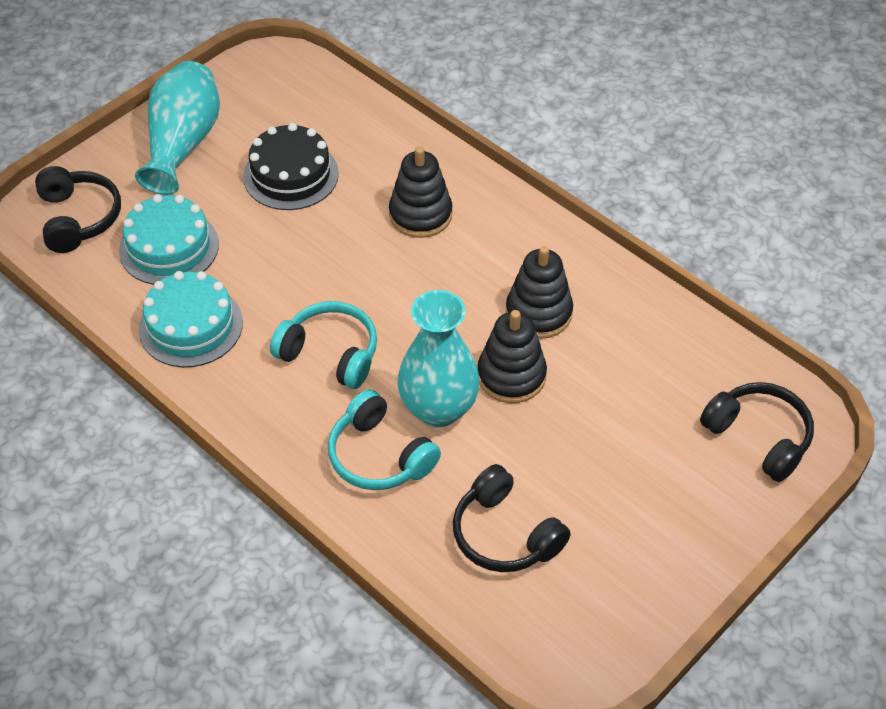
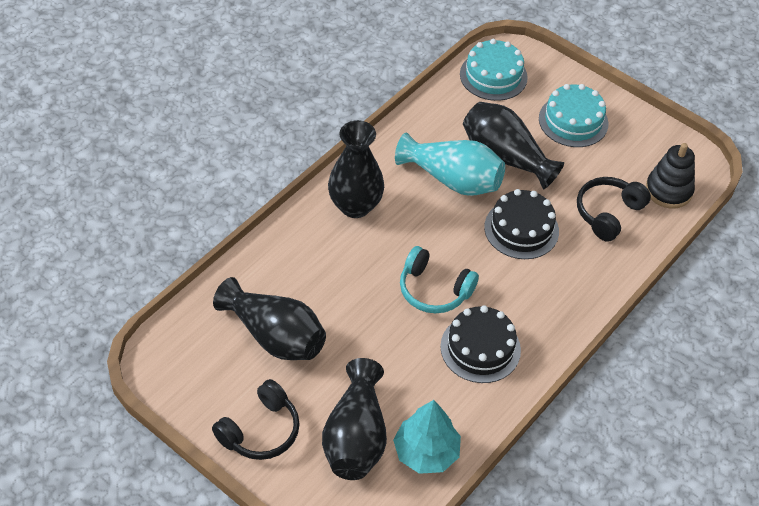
black cake: 1 -> 2
black headphones: 3 -> 2
black stacking toy: 3 -> 1
black vase: 0 -> 4
turquoise headphones: 2 -> 1
turquoise tree: 0 -> 1
turquoise vase: 2 -> 1

